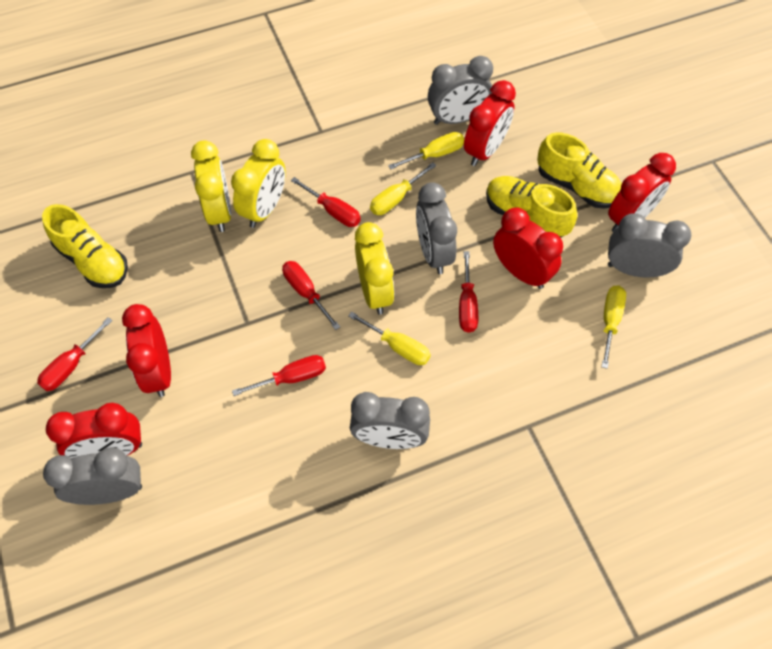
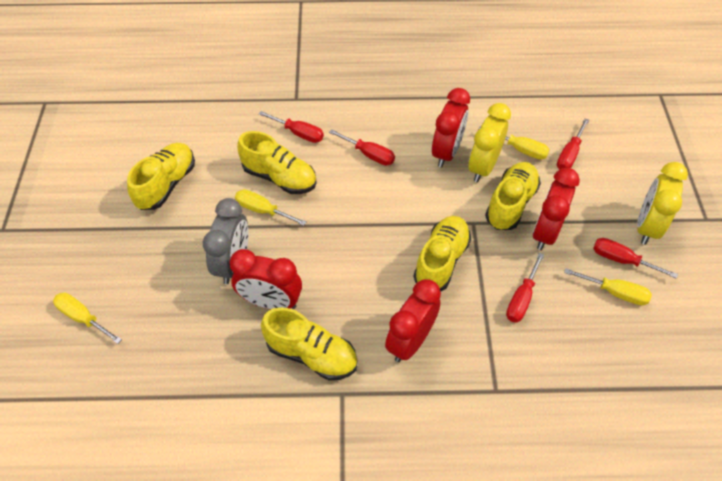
grey clock: 5 -> 1
red clock: 5 -> 4
yellow clock: 3 -> 2
yellow shoe: 3 -> 5

